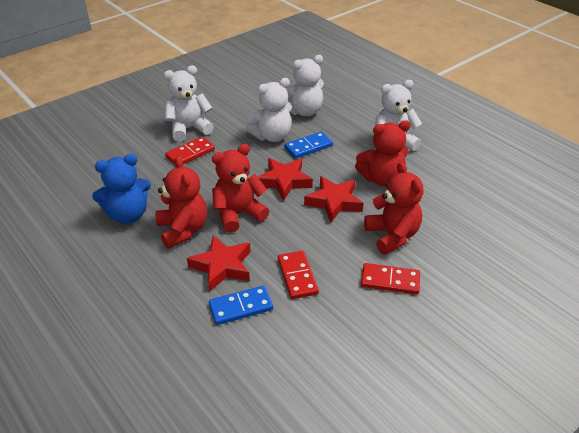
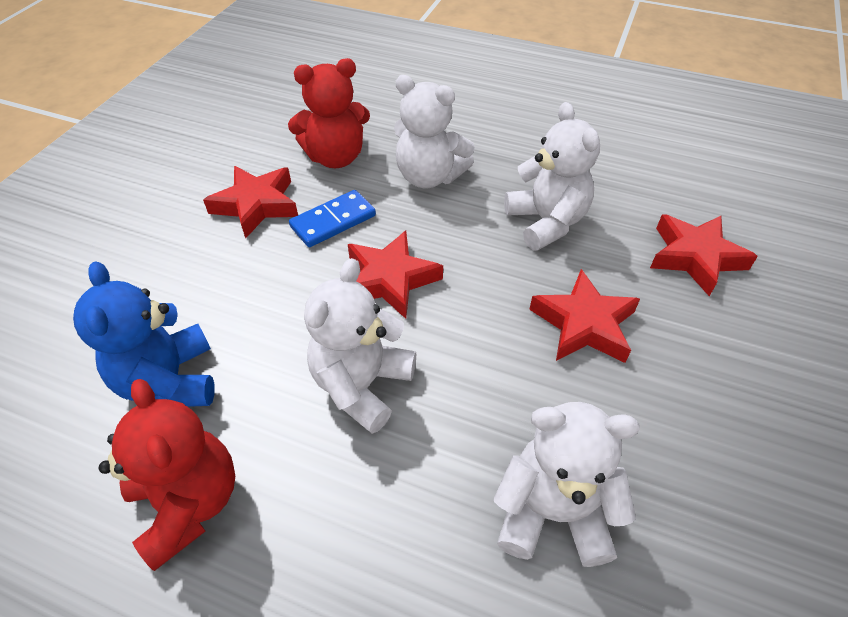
blue domino: 2 -> 1
red domino: 3 -> 0
red star: 3 -> 4
red teddy bear: 4 -> 2

